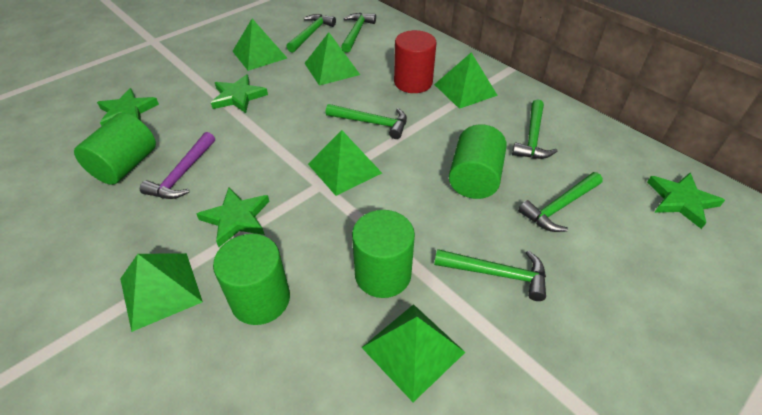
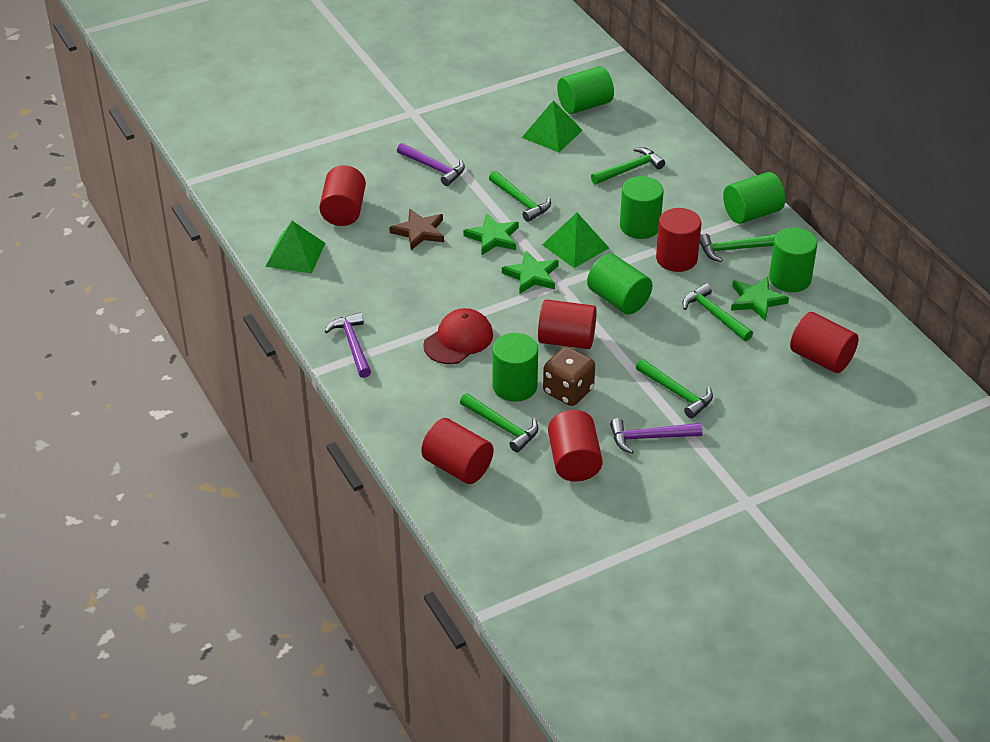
brown dice: 0 -> 1
brown star: 0 -> 1
green cylinder: 4 -> 6
green pyramid: 6 -> 3
green star: 4 -> 3
purple hammer: 1 -> 3
red cap: 0 -> 1
red cylinder: 1 -> 6

